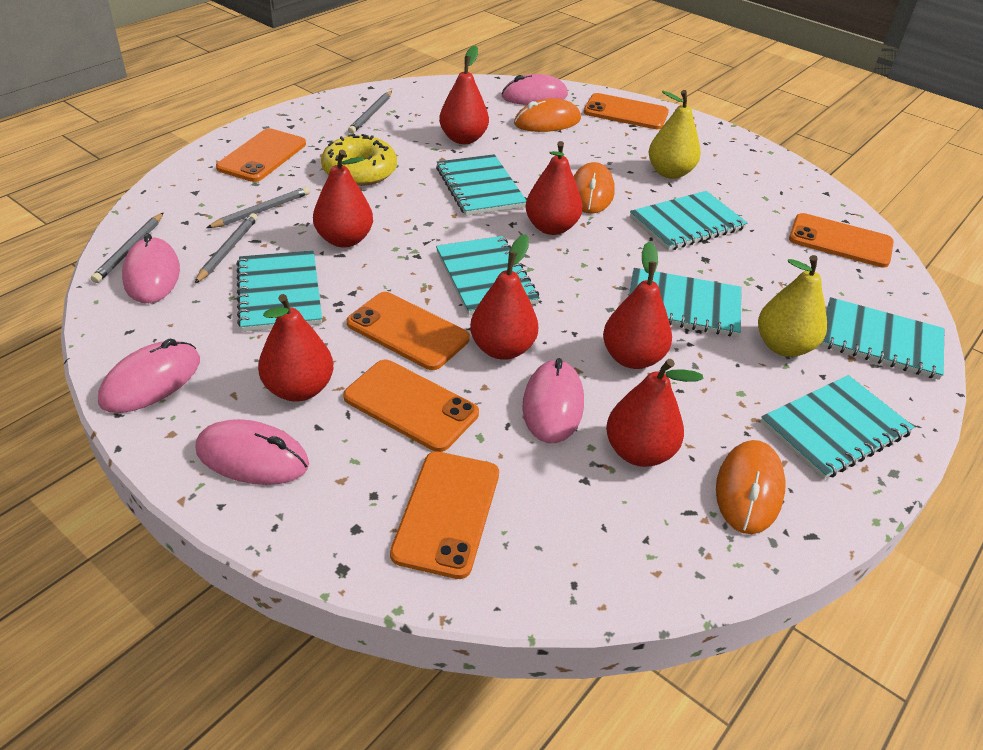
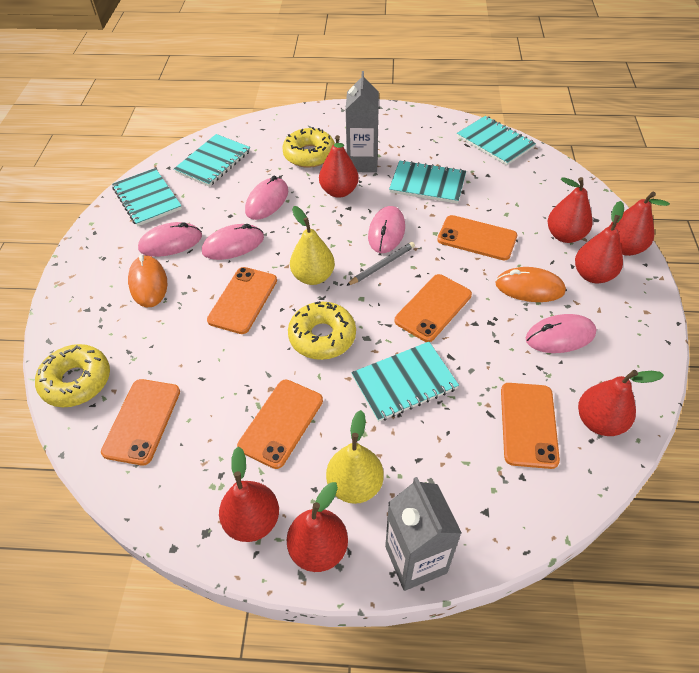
grey carton: 0 -> 2
grey pencil: 4 -> 1
orange mouse: 3 -> 2
turquoise notebook: 7 -> 5
yellow donut: 1 -> 3

